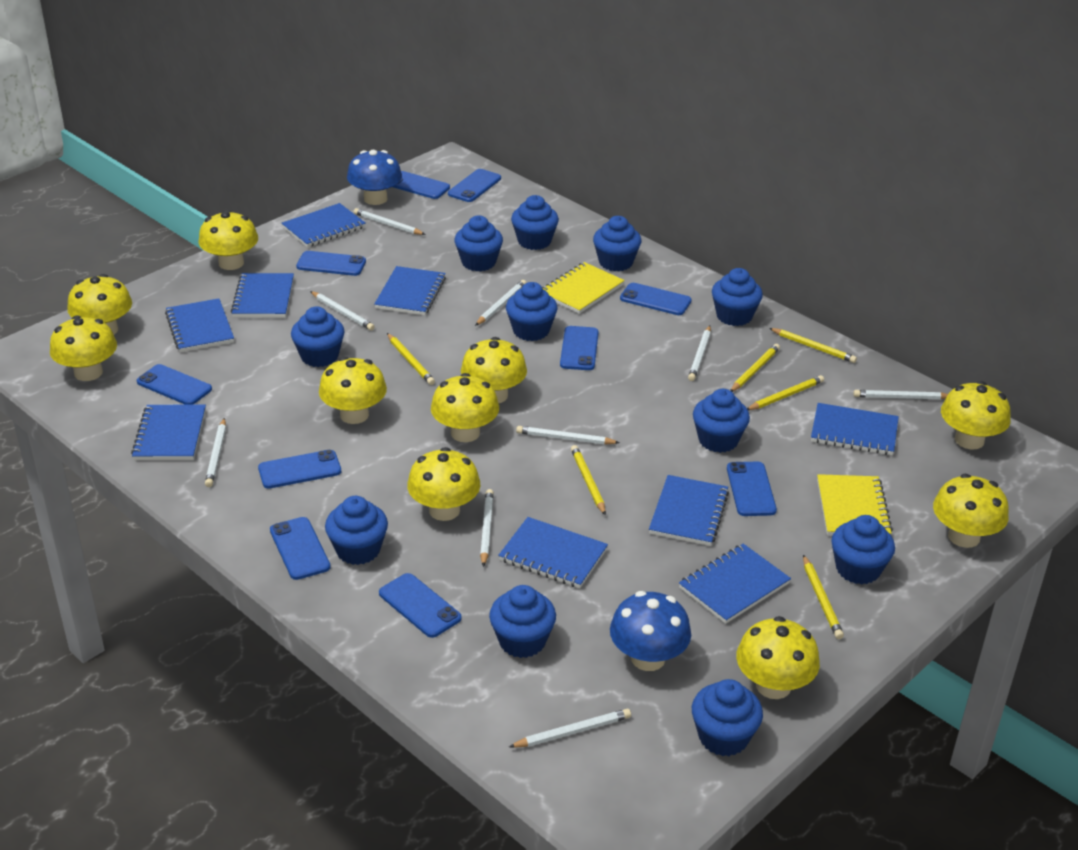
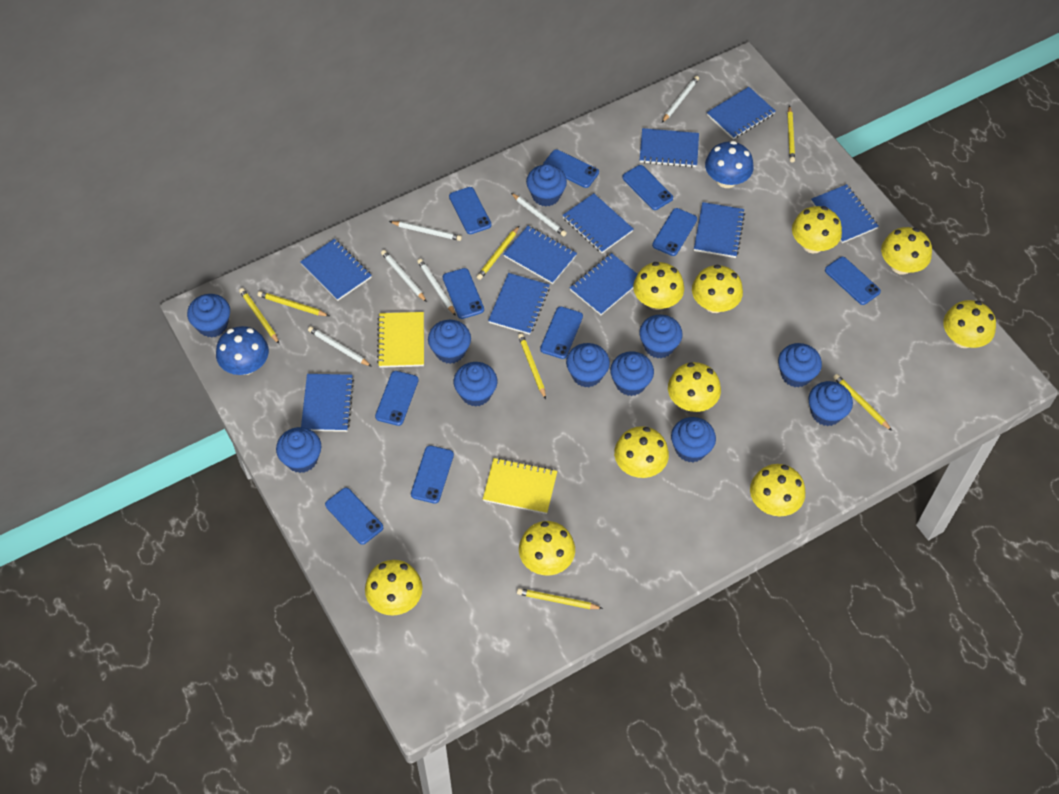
blue notebook: 9 -> 10
white pencil: 9 -> 6
yellow pencil: 6 -> 7

